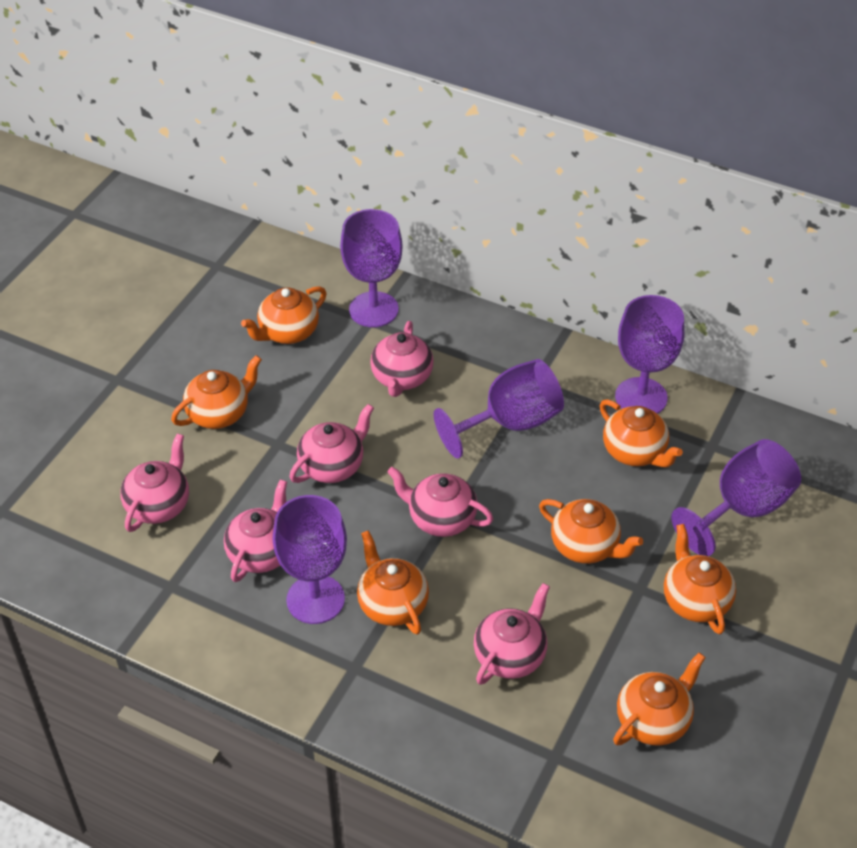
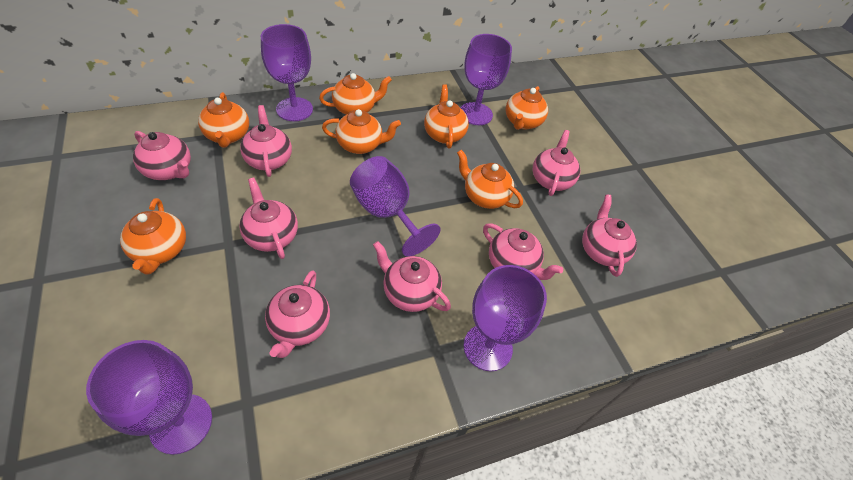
pink teapot: 6 -> 8

